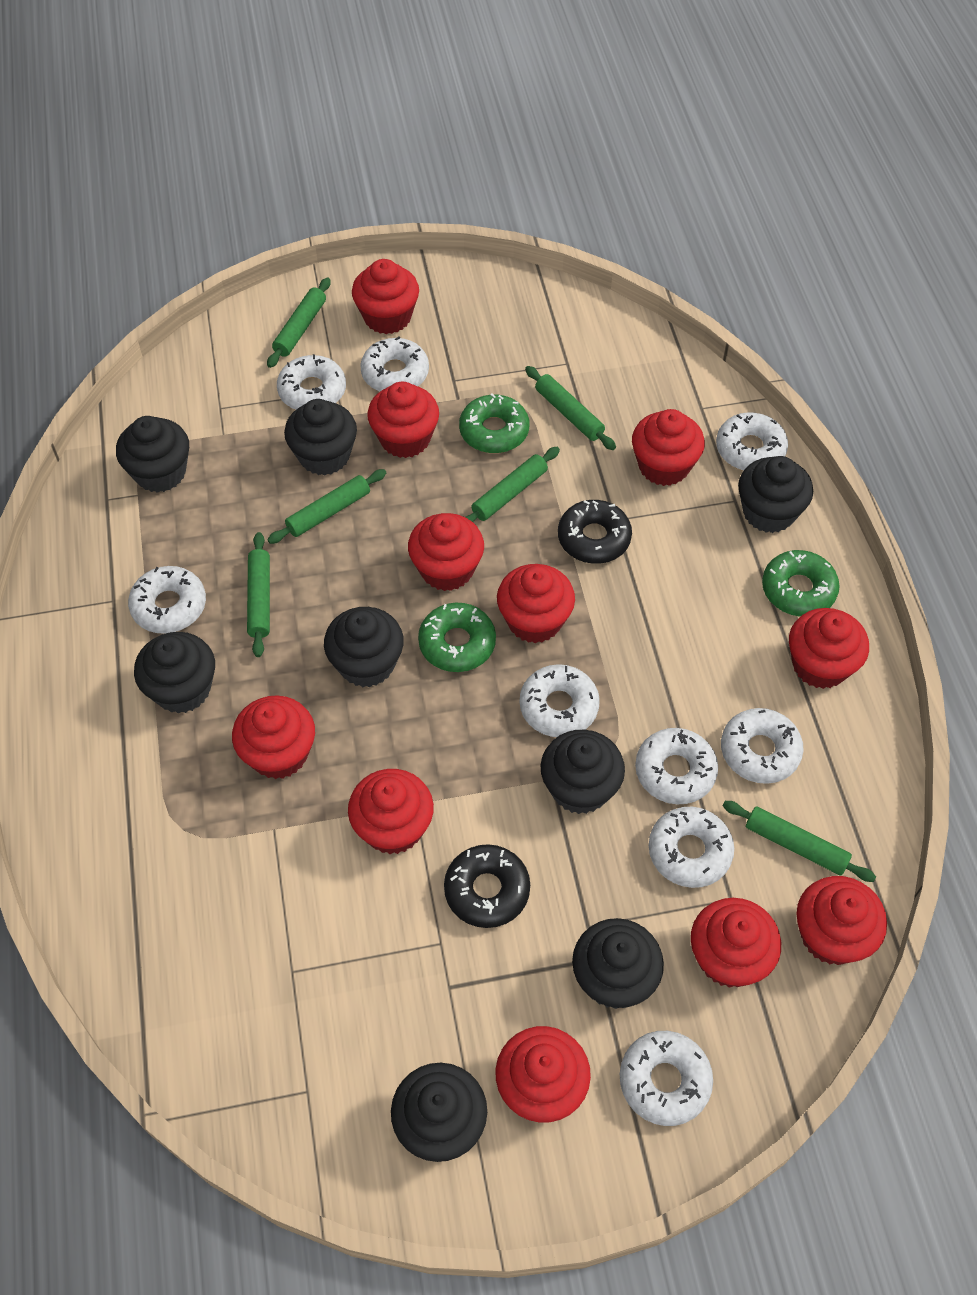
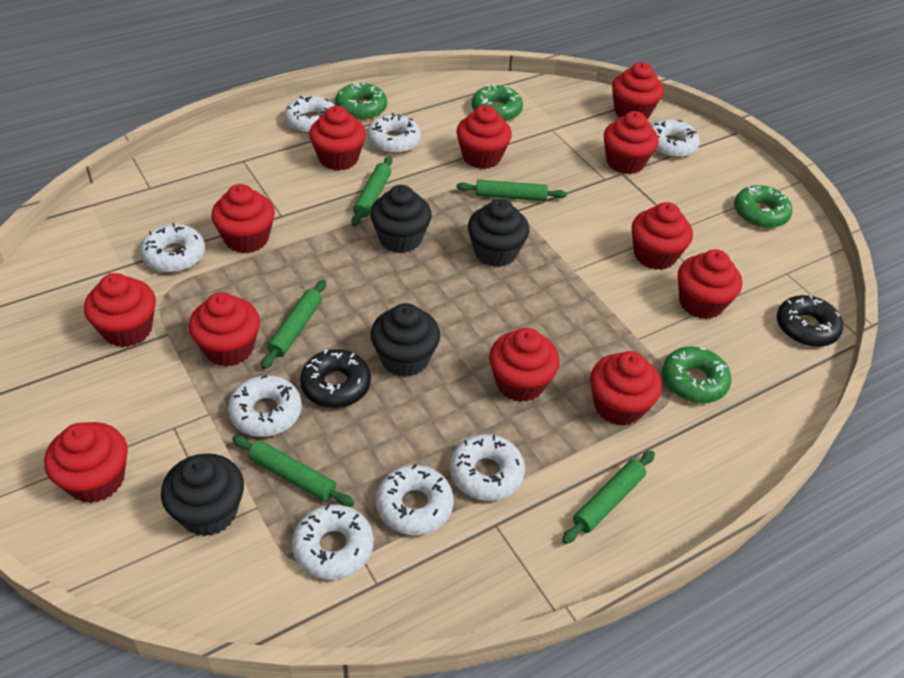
black cupcake: 8 -> 4
green donut: 3 -> 4
green rolling pin: 6 -> 5
red cupcake: 11 -> 12
white donut: 9 -> 8

